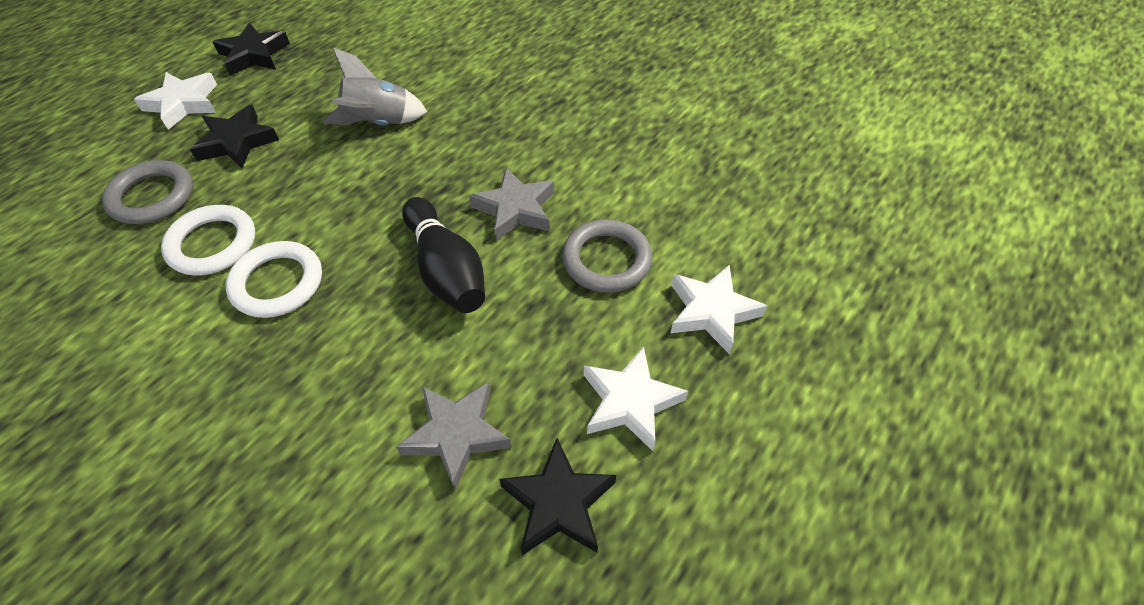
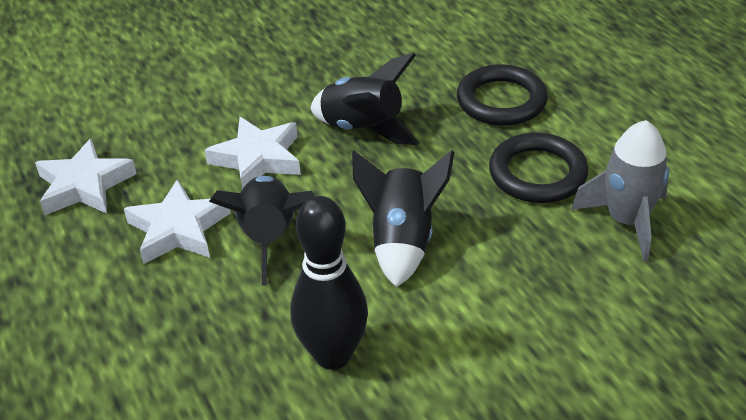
black ring: 0 -> 2
black rocket: 0 -> 3
black star: 3 -> 0
grey ring: 2 -> 0
grey star: 2 -> 0
white ring: 2 -> 0

